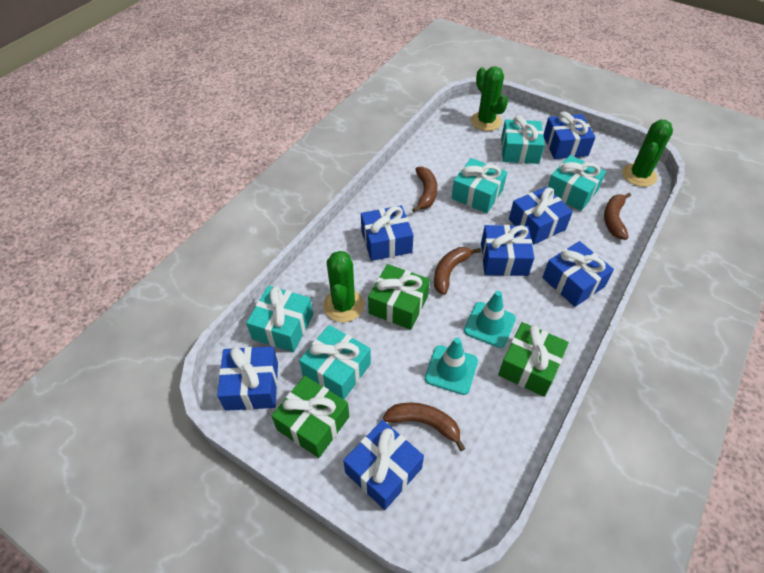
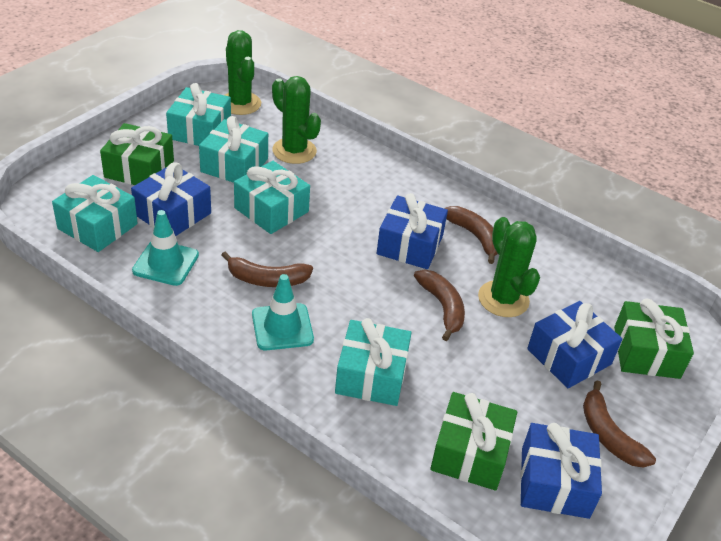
blue gift: 7 -> 4

